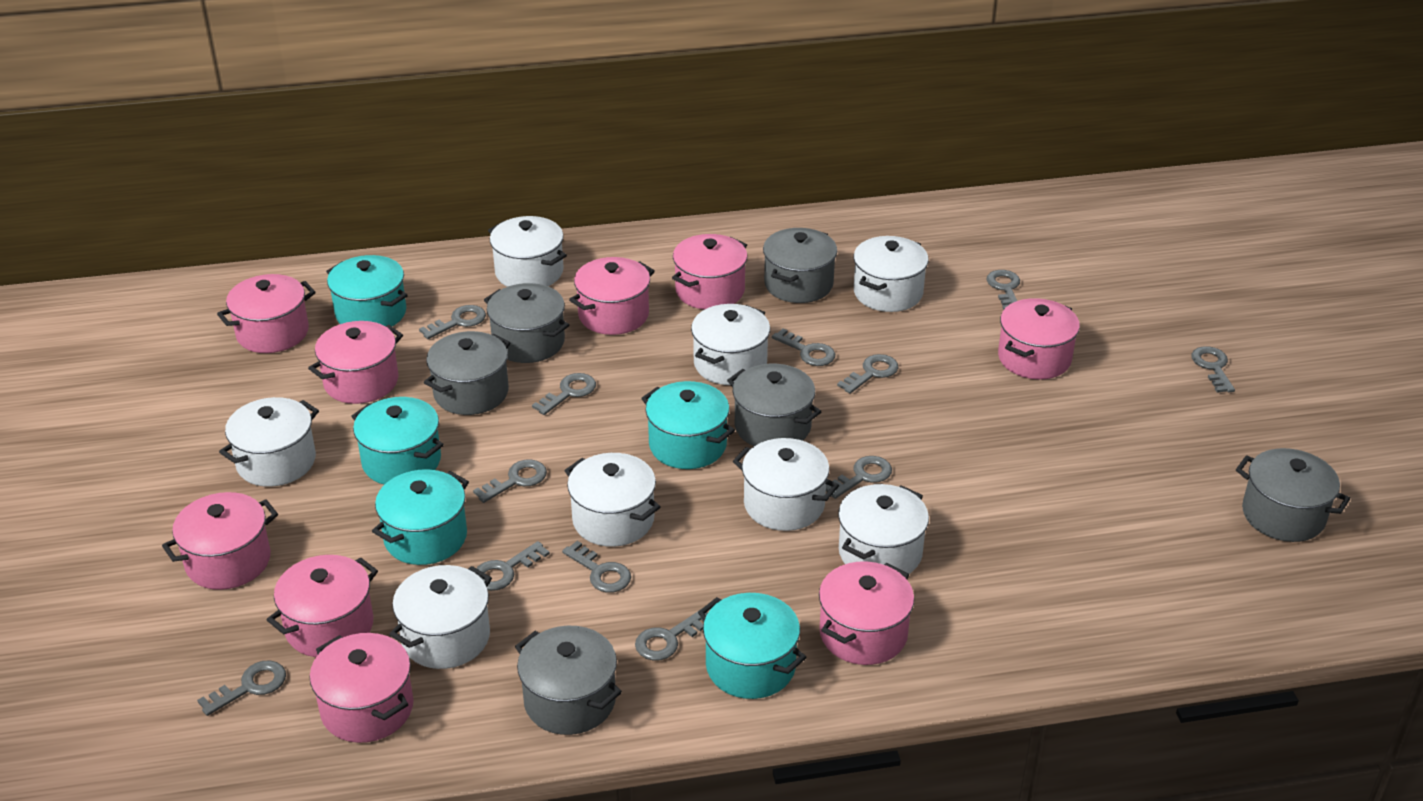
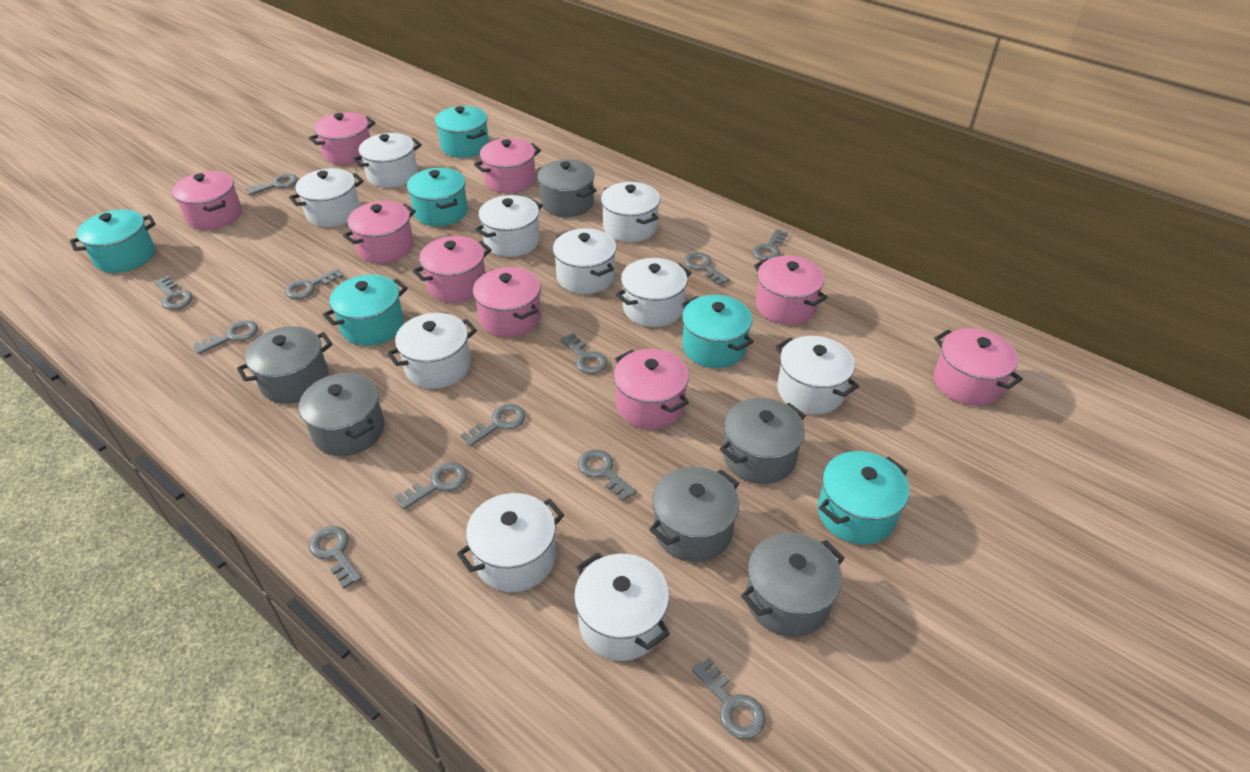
turquoise pot: 5 -> 6
white pot: 8 -> 10

